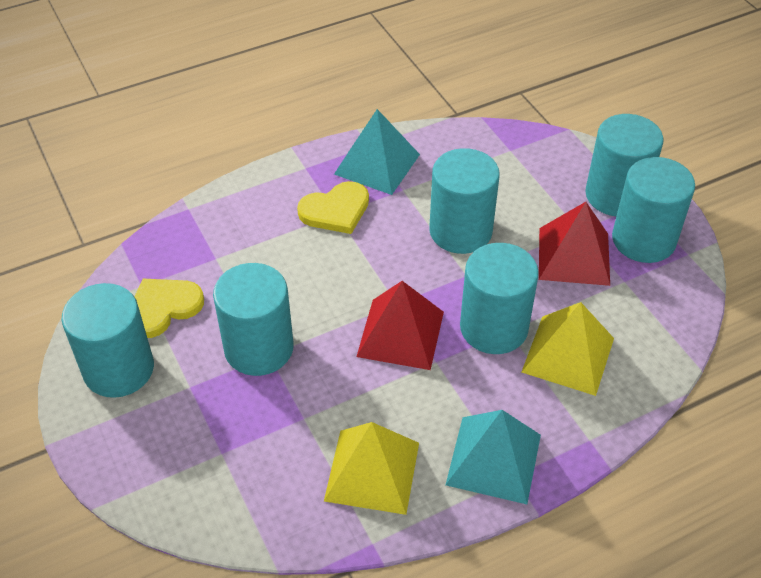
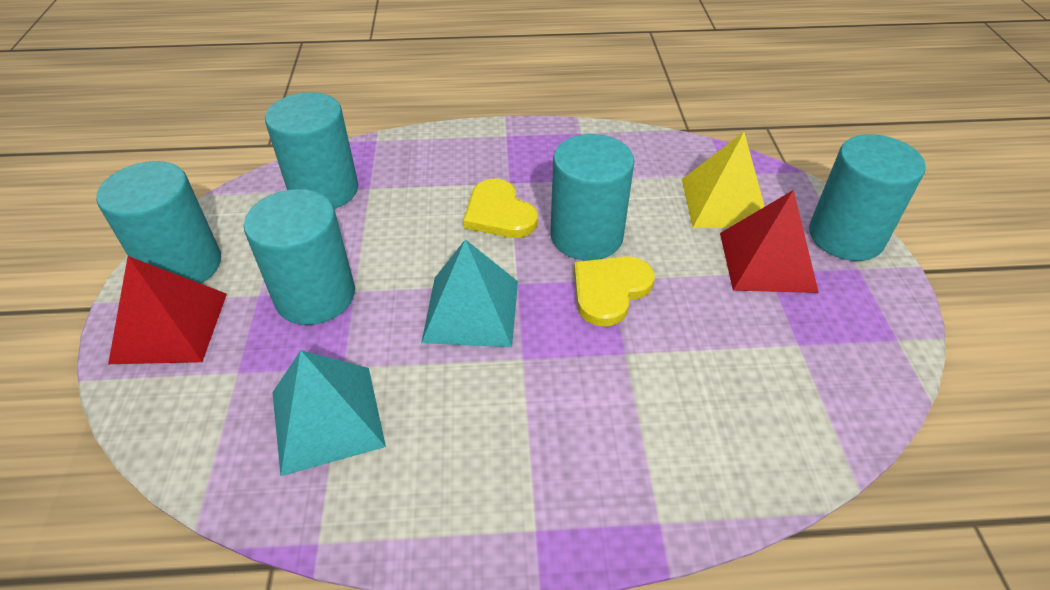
turquoise cylinder: 6 -> 5
yellow pyramid: 2 -> 1

